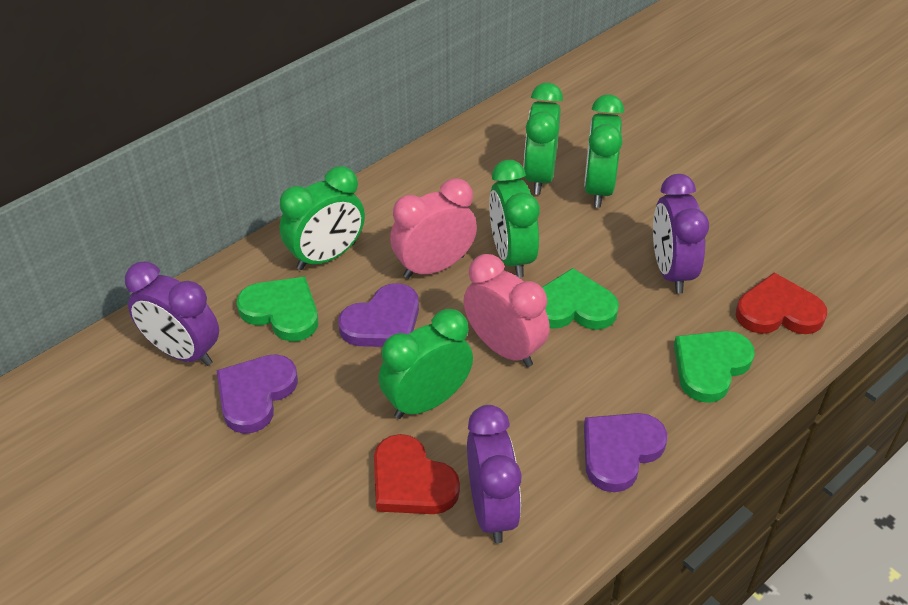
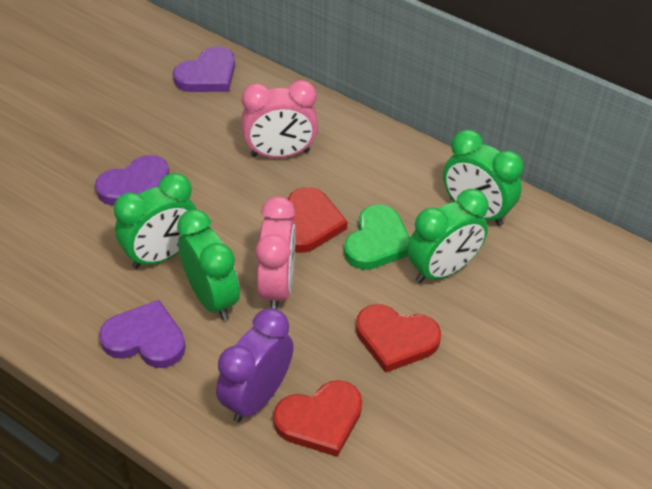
green clock: 5 -> 4
green heart: 3 -> 1
purple clock: 3 -> 1
red heart: 2 -> 3

